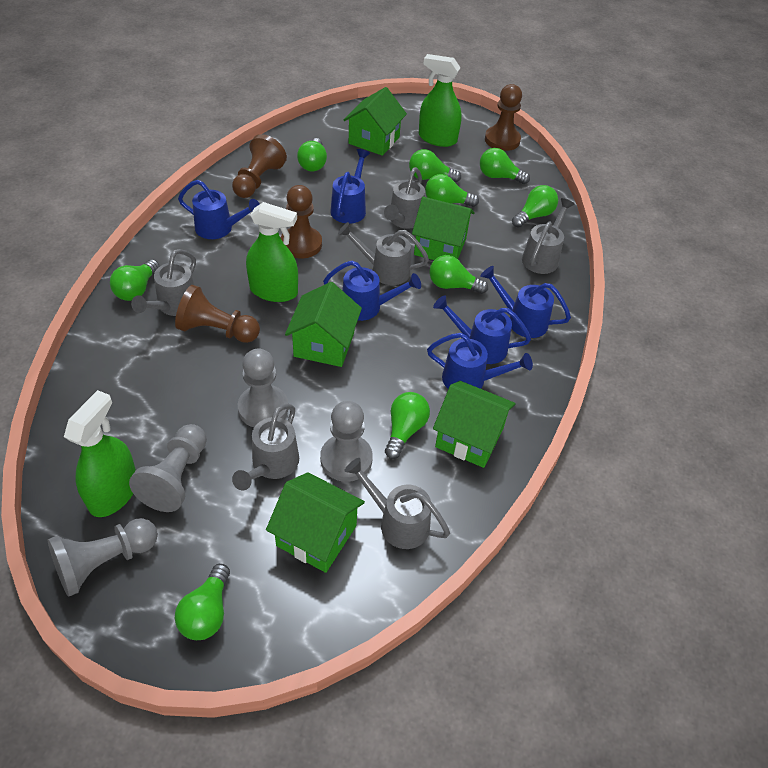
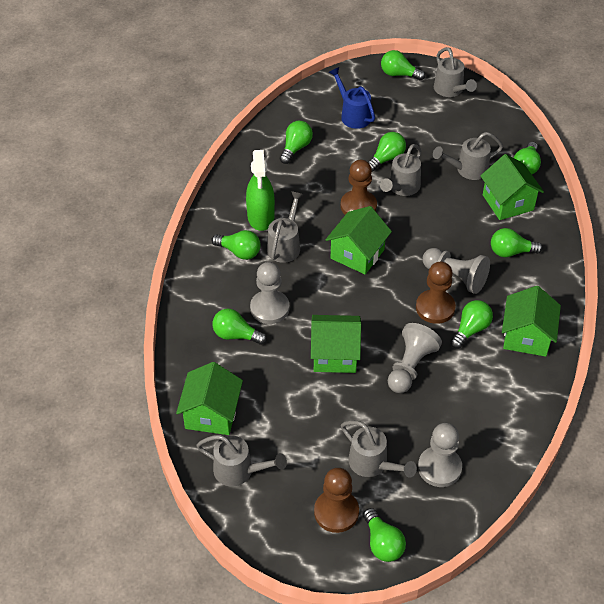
blue watering can: 6 -> 1
brown pawn: 4 -> 3
green spray bottle: 3 -> 1

